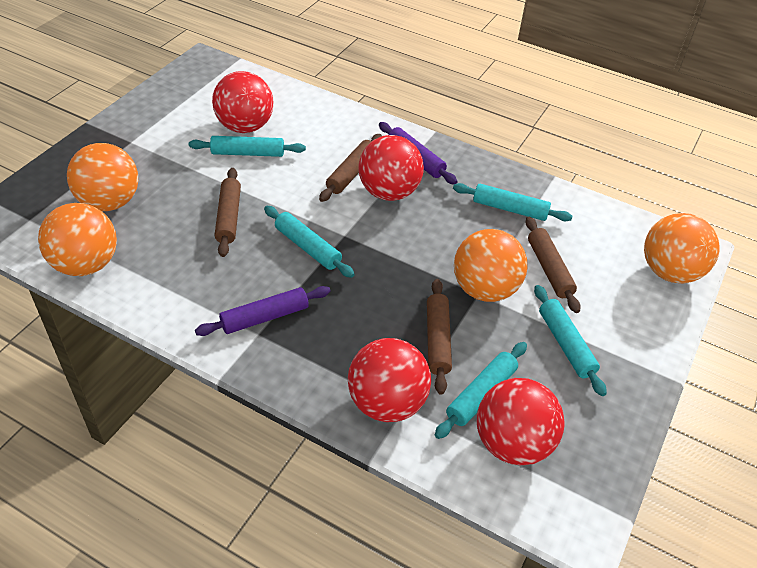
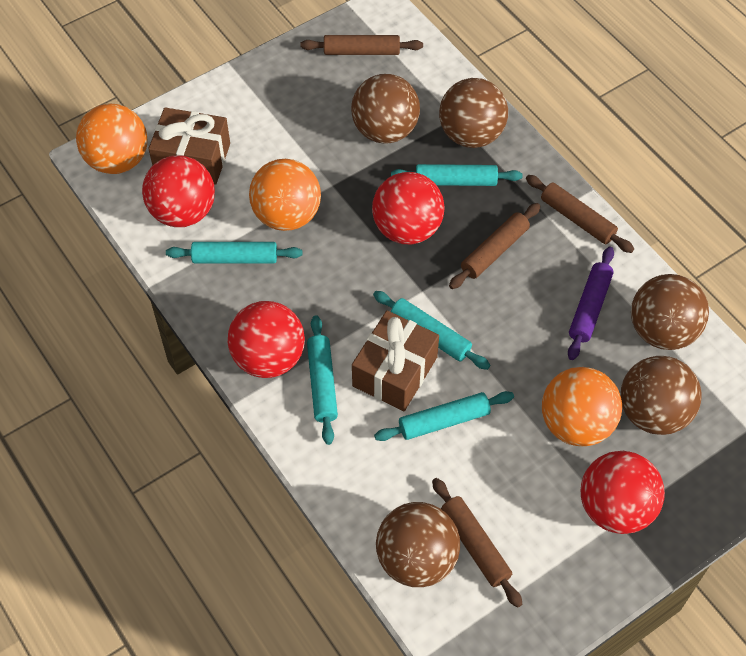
brown ball: 0 -> 5
brown gift: 0 -> 2
orange ball: 4 -> 3
purple rolling pin: 2 -> 1

